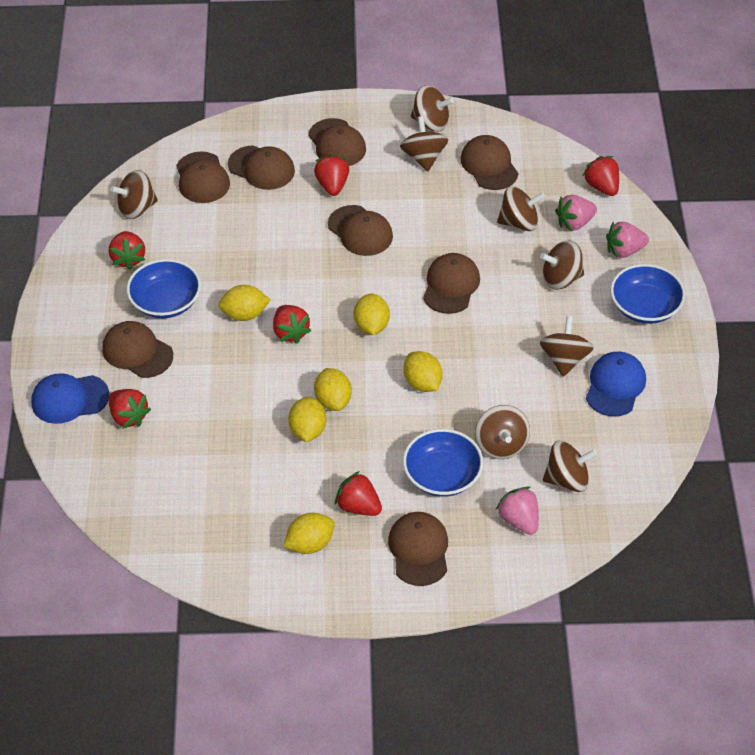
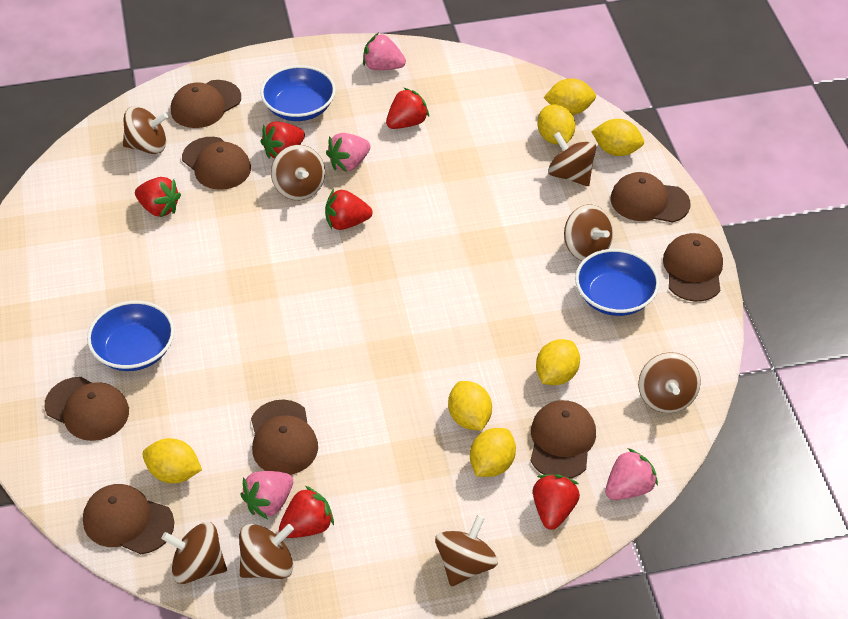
blue cap: 2 -> 0
pink strawberry: 3 -> 4
yellow lemon: 6 -> 7

